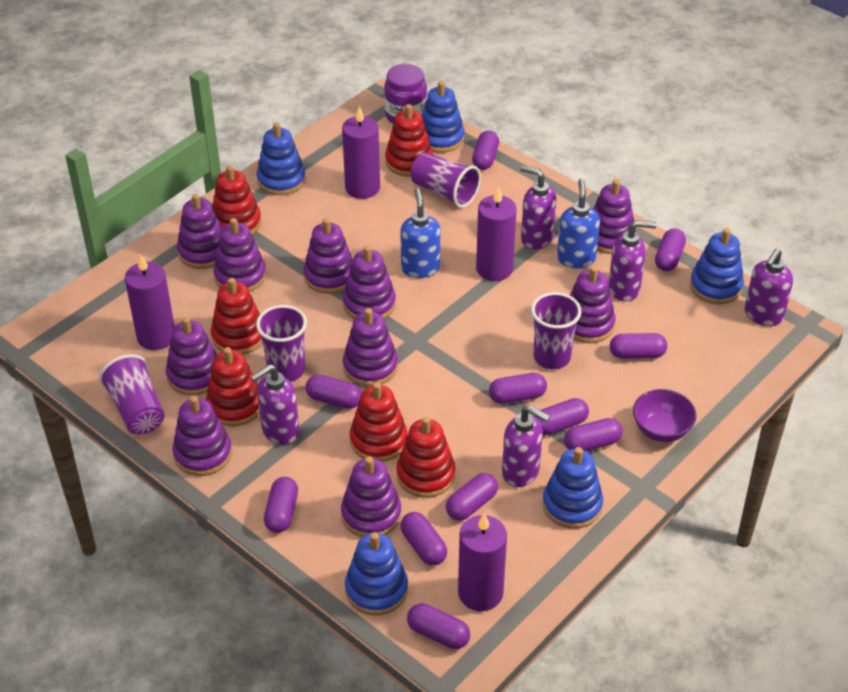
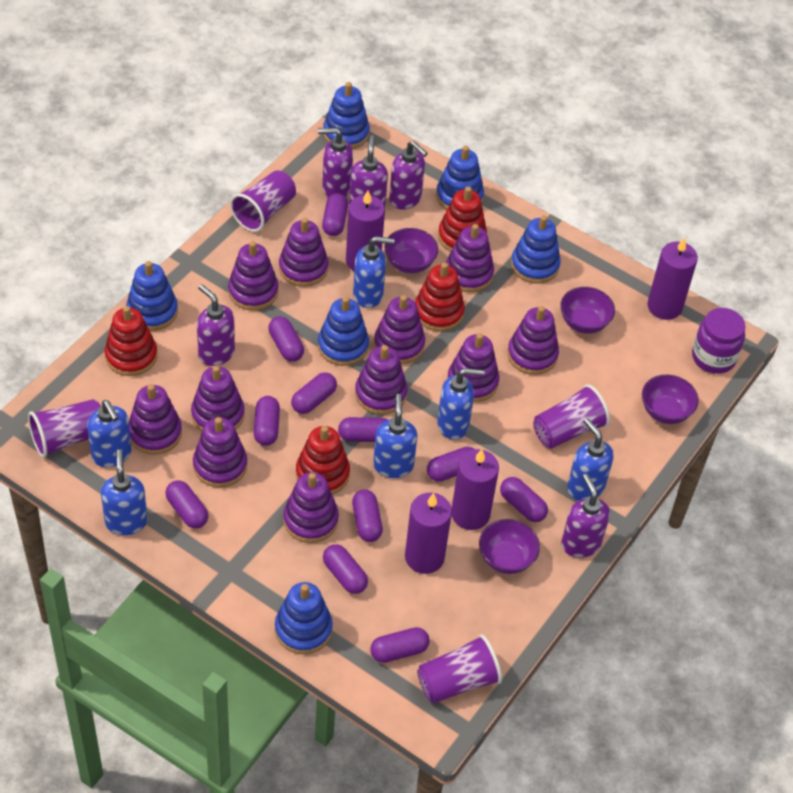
blue soap dispenser: 2 -> 6
blue stacking toy: 5 -> 6
purple bowl: 1 -> 4
purple stacking toy: 10 -> 11
red stacking toy: 6 -> 4

